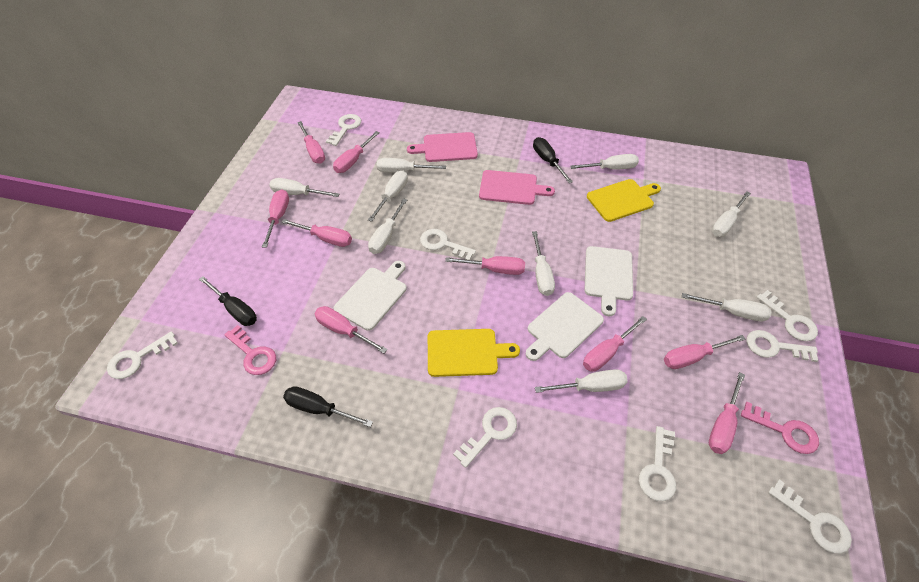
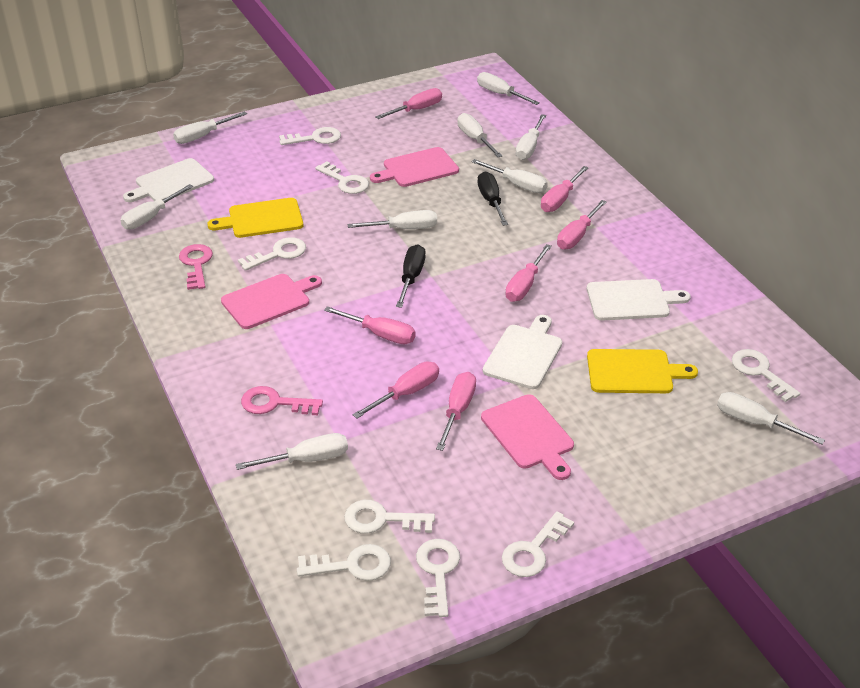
black screwdriver: 3 -> 2
pink cutting board: 2 -> 3
pink screwdriver: 9 -> 7

